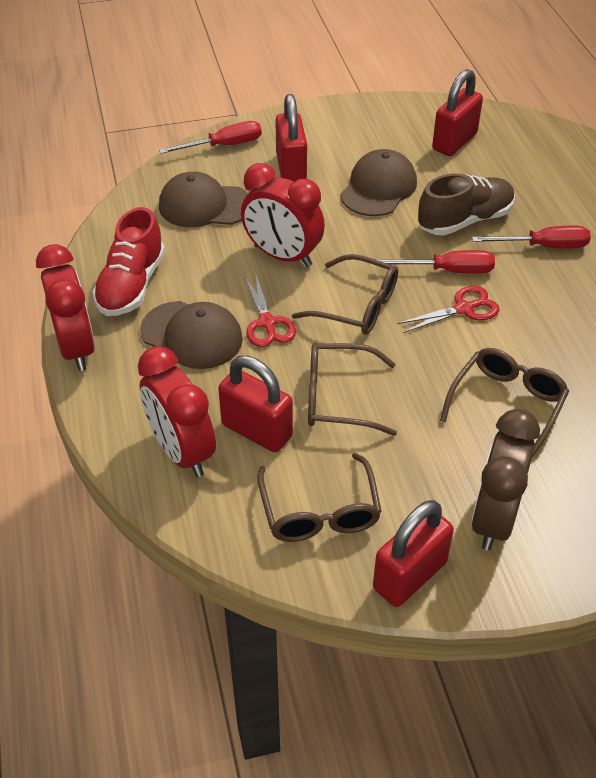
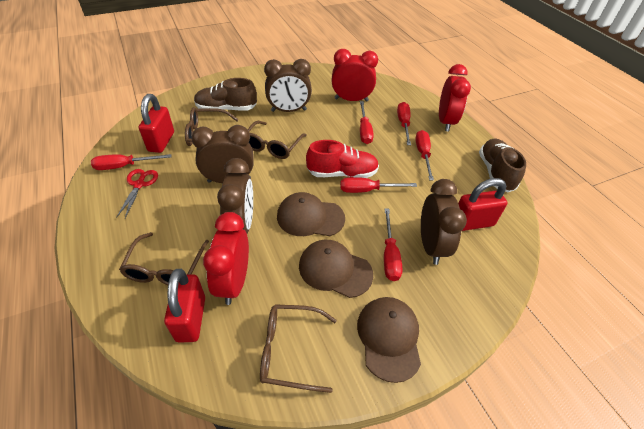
brown clock: 1 -> 4
brown shoe: 1 -> 2
red padlock: 4 -> 3
red scissors: 2 -> 1
red screwdriver: 3 -> 6

